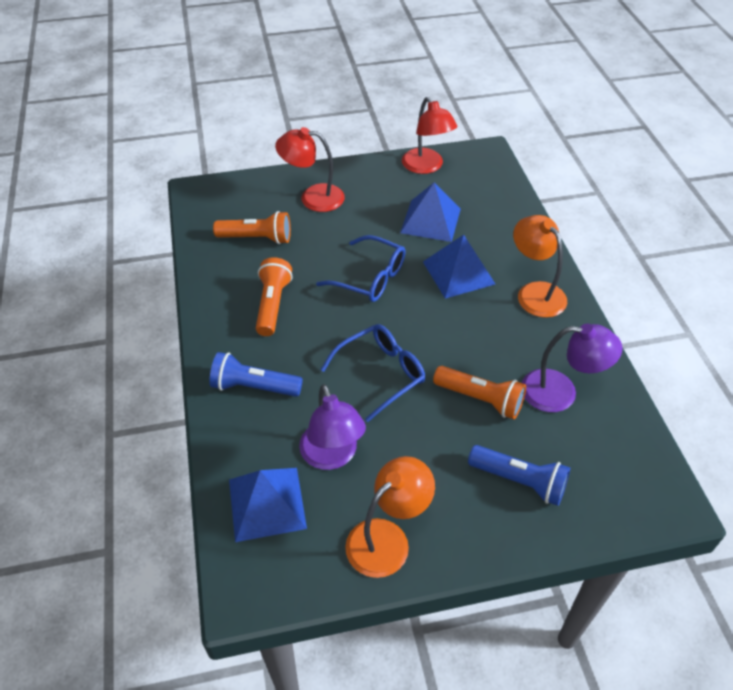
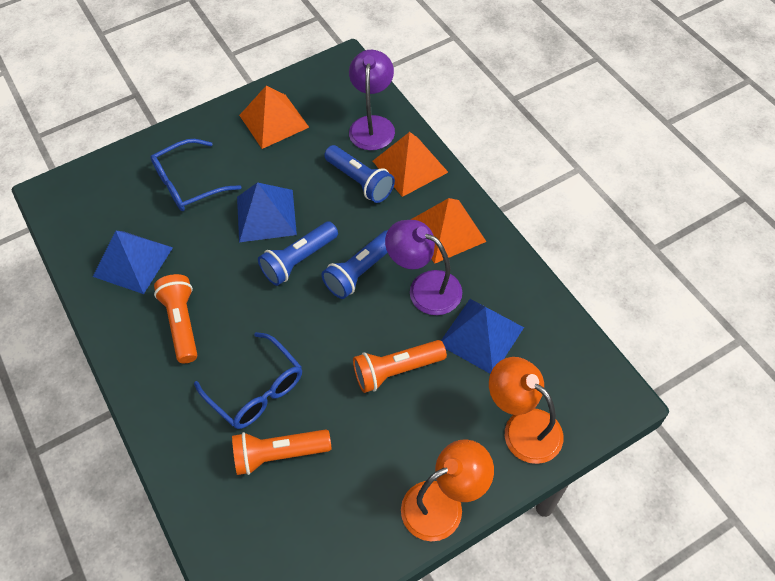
blue flashlight: 2 -> 3
orange pyramid: 0 -> 3
red lamp: 2 -> 0

